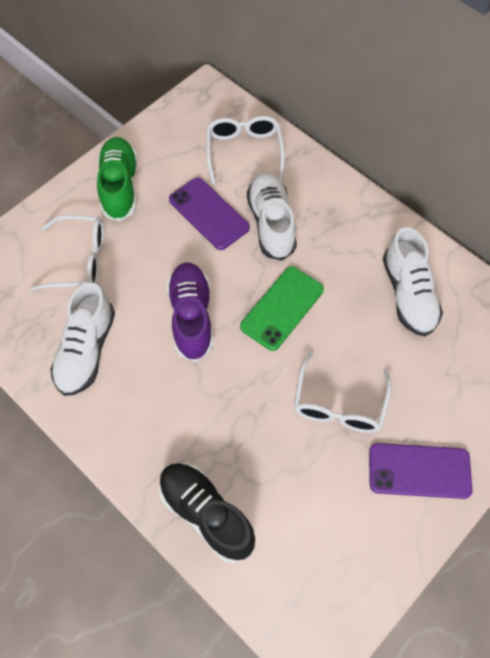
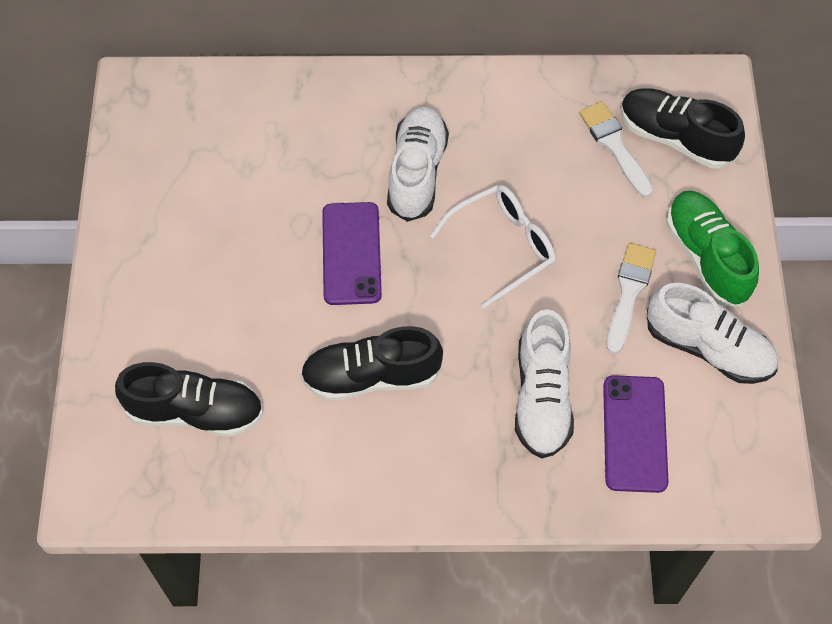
black shoe: 1 -> 3
green phone: 1 -> 0
purple shoe: 1 -> 0
white brush: 0 -> 2
white glasses: 3 -> 1

